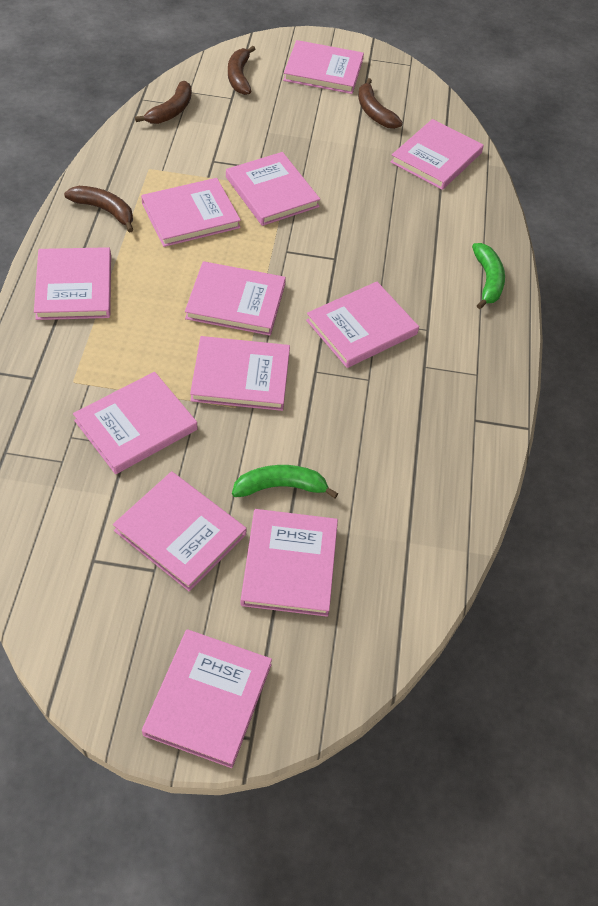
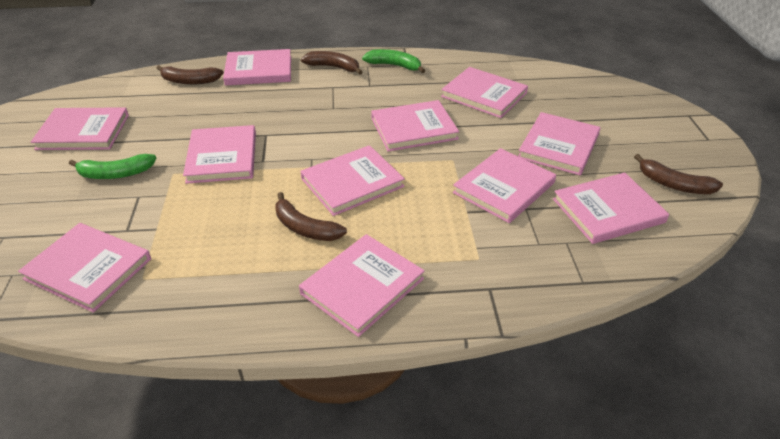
pink book: 12 -> 11

